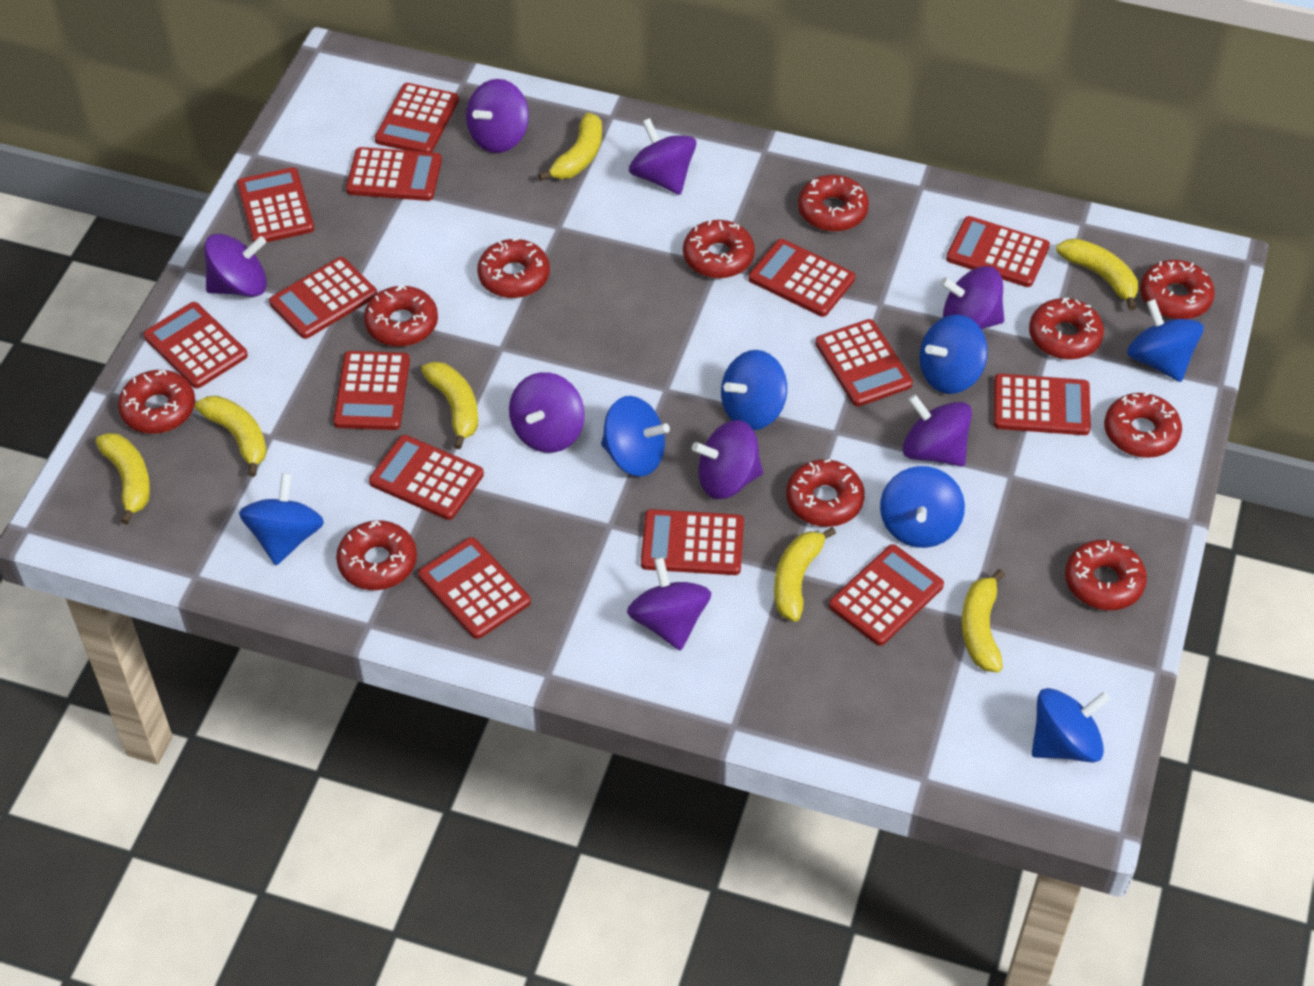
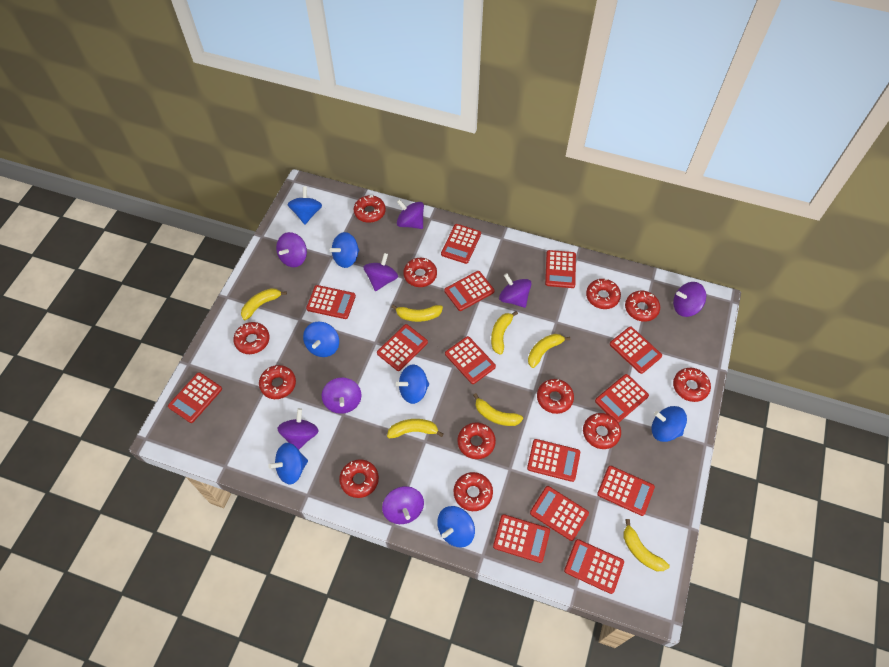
red donut: 11 -> 12

